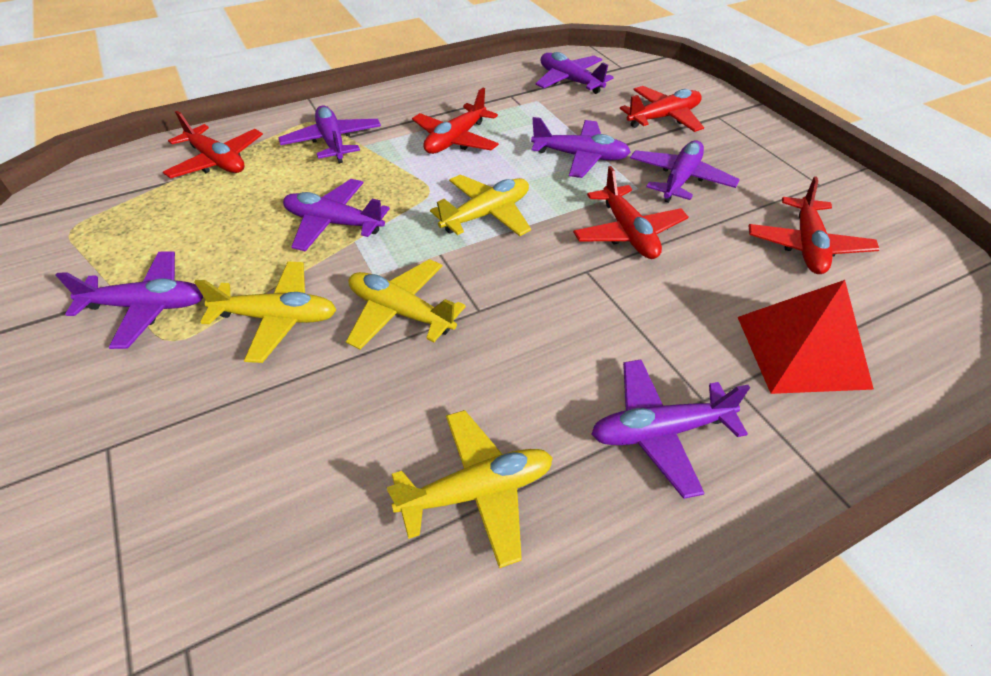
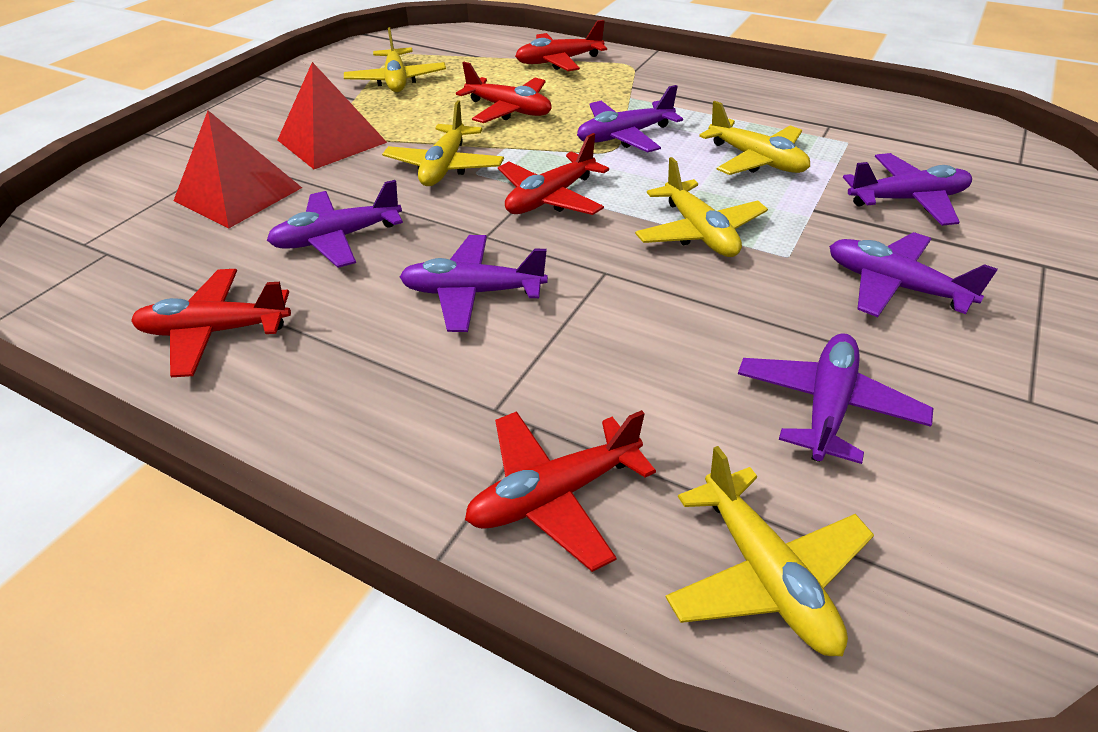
purple plane: 7 -> 6
red pyramid: 1 -> 2
yellow plane: 4 -> 5

